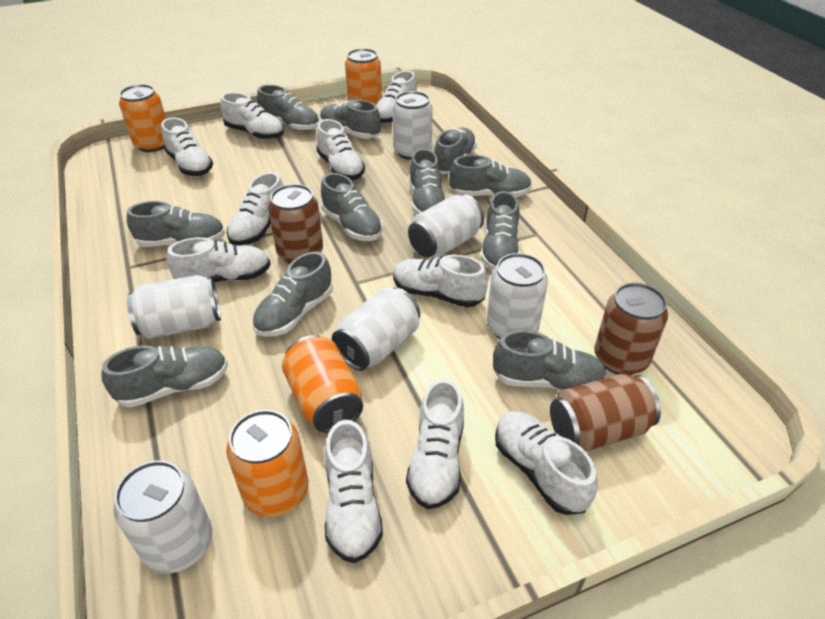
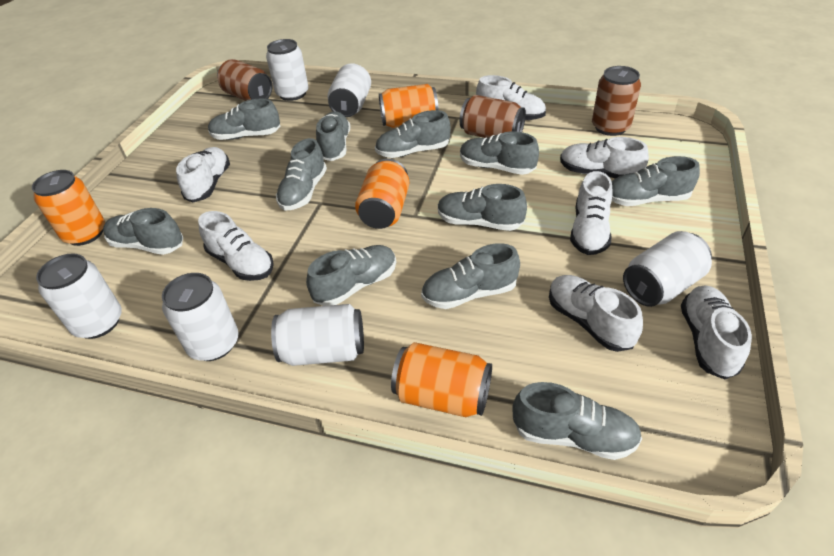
white shoe: 10 -> 7

